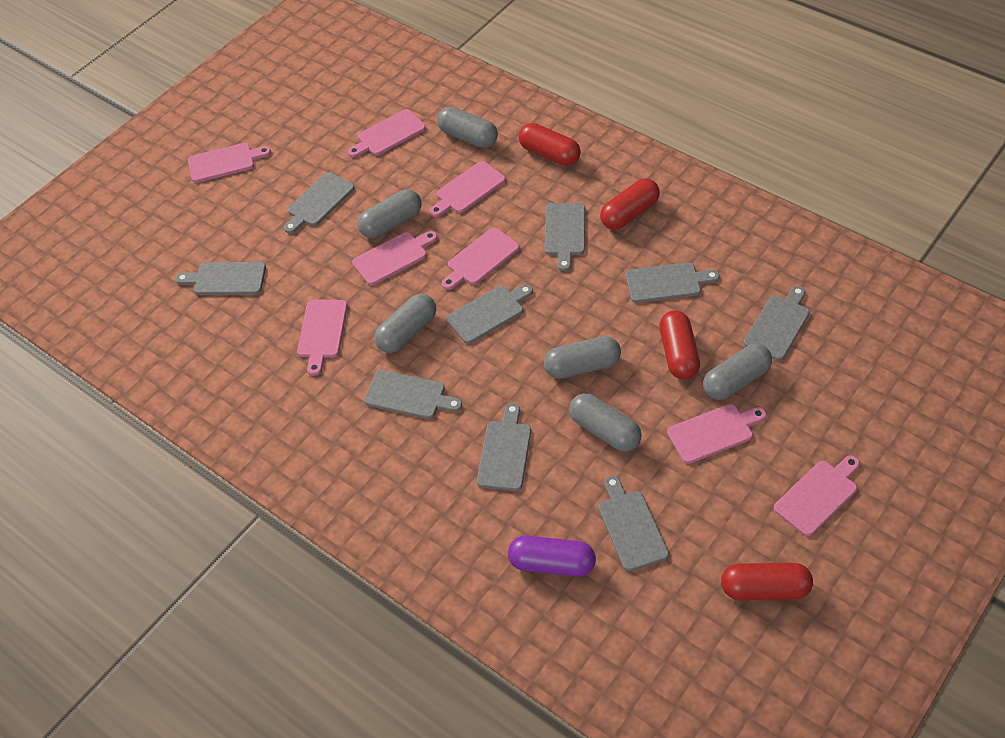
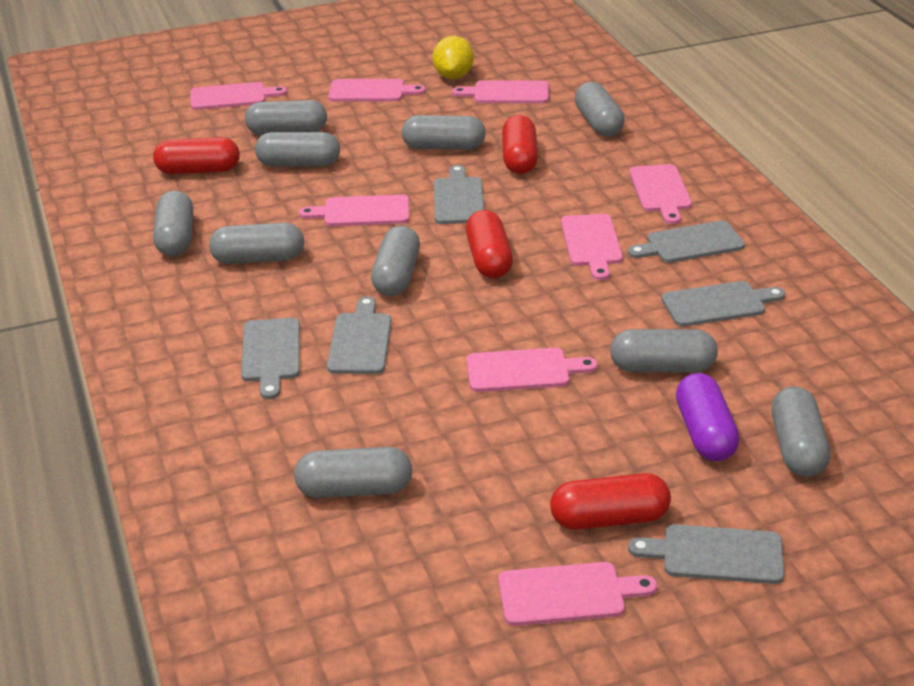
grey capsule: 6 -> 10
grey cutting board: 9 -> 6
yellow lemon: 0 -> 1

